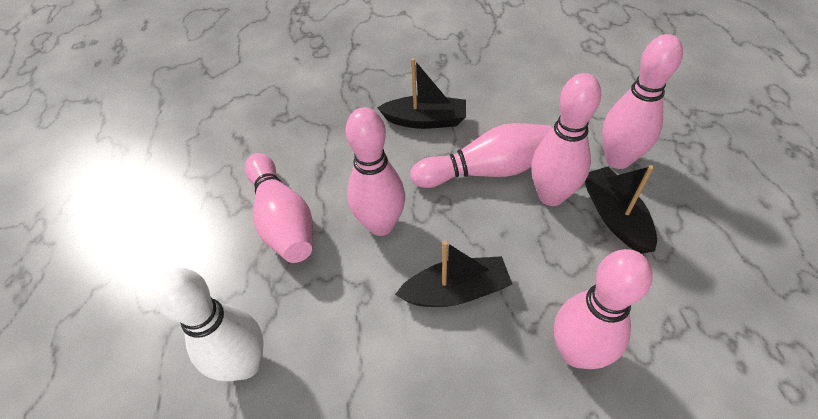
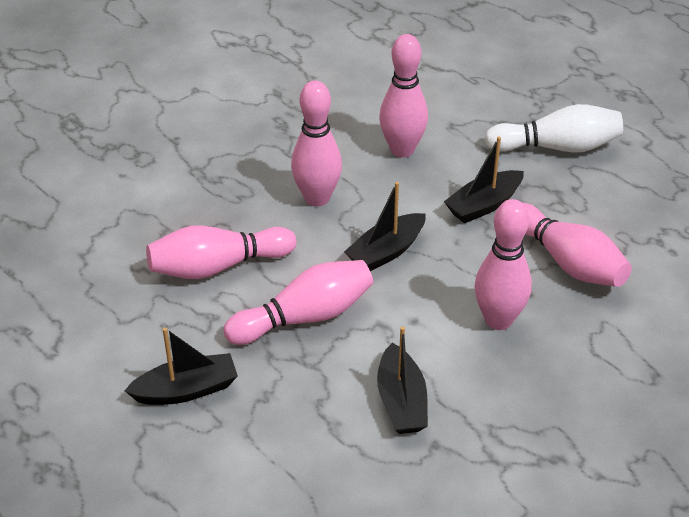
black boat: 3 -> 4

